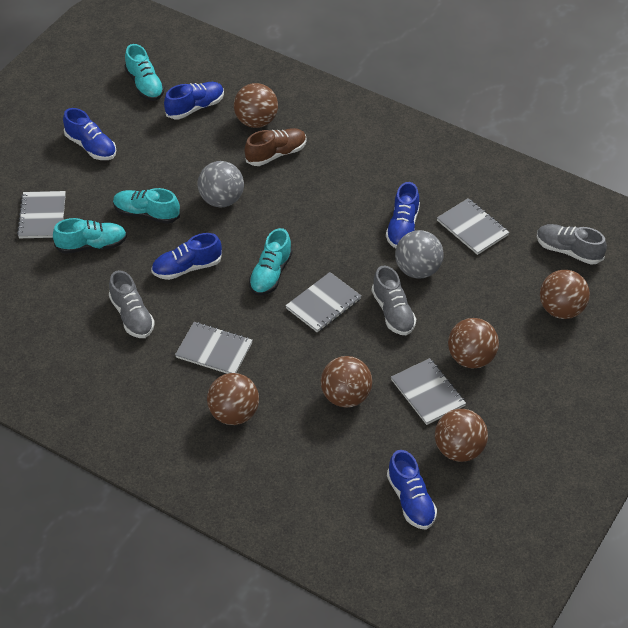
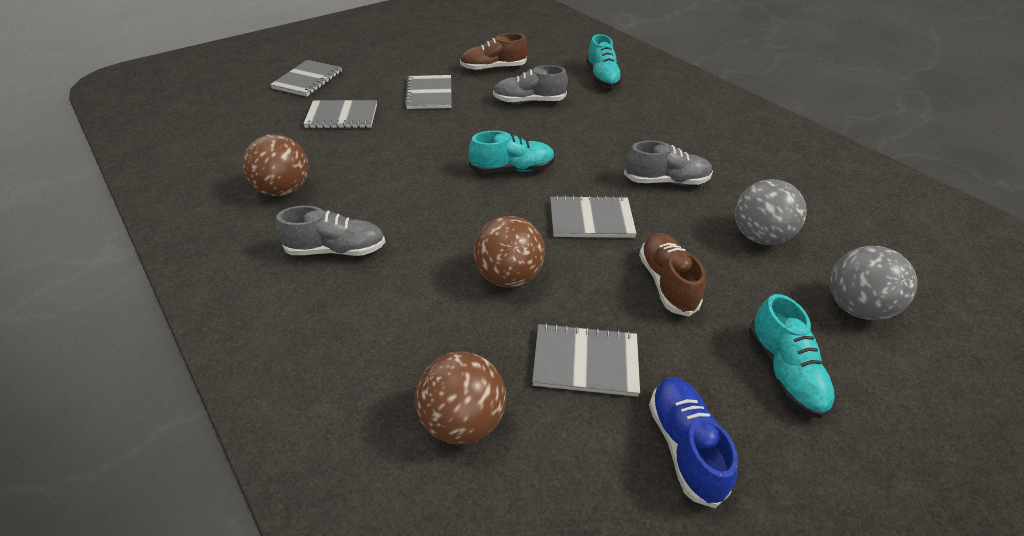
blue shoe: 5 -> 1
brown ball: 6 -> 3
brown shoe: 1 -> 2
turquoise shoe: 4 -> 3

